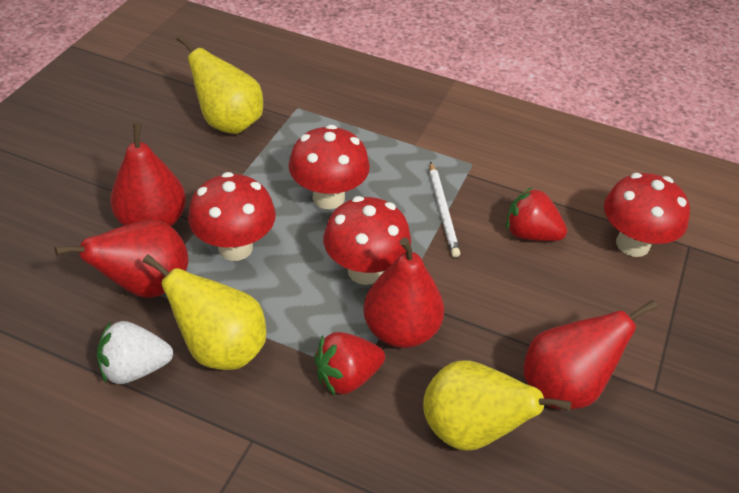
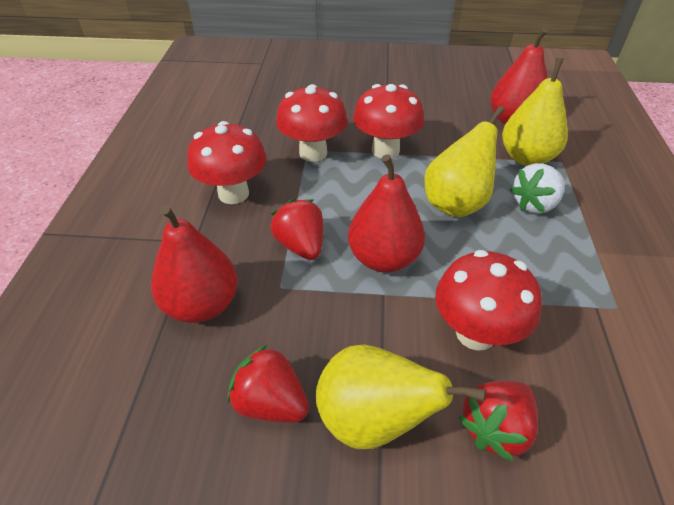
red pear: 4 -> 3
red strawberry: 2 -> 3
white pencil: 1 -> 0

